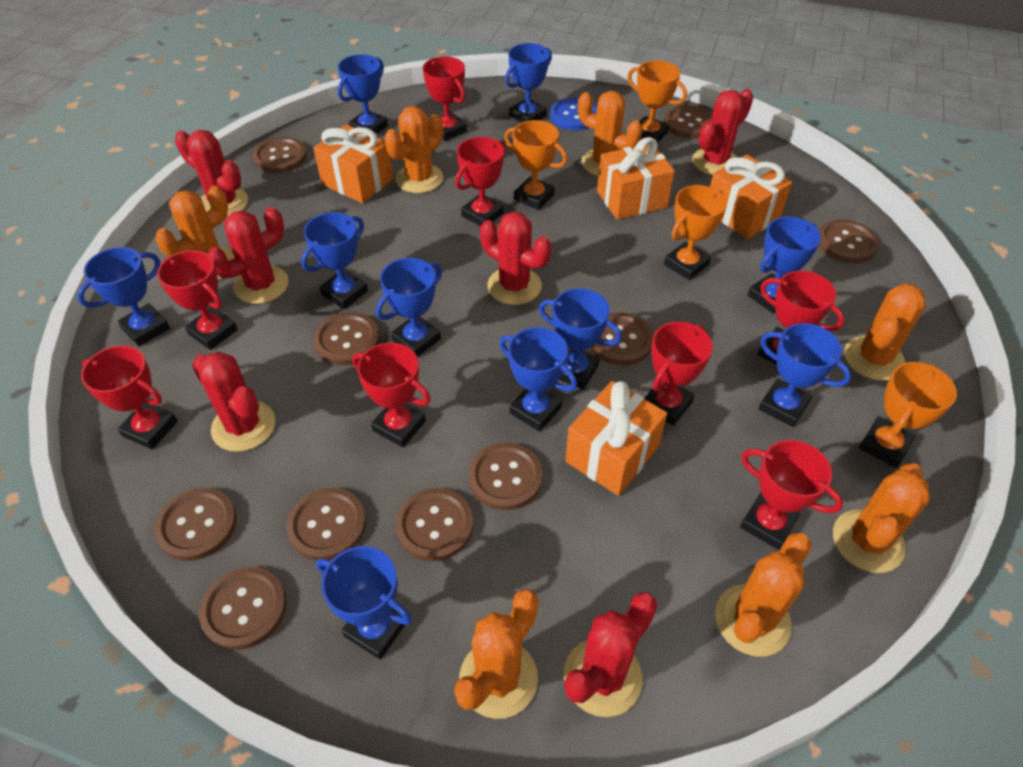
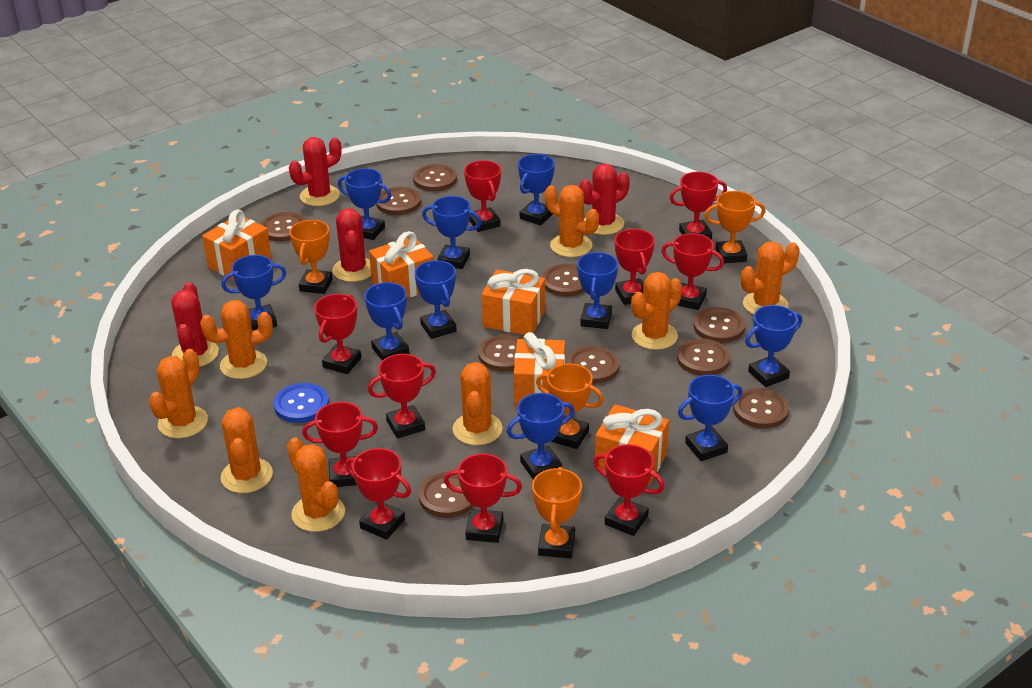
orange cactus: 7 -> 8
orange gift: 4 -> 5
red cactus: 6 -> 4
red trophy: 8 -> 10

